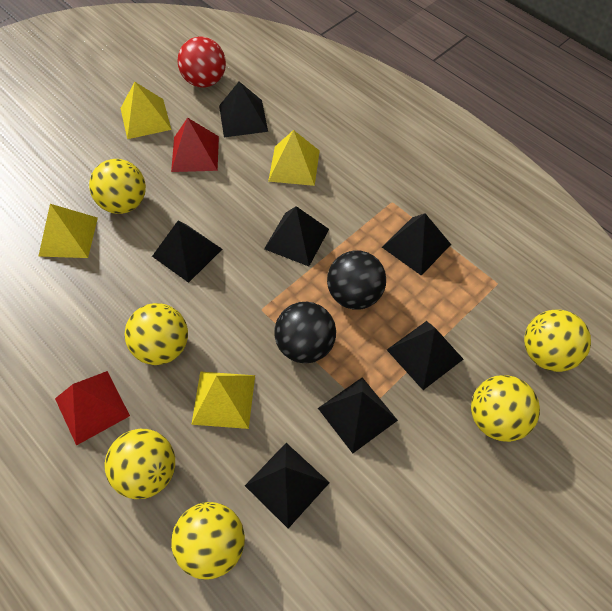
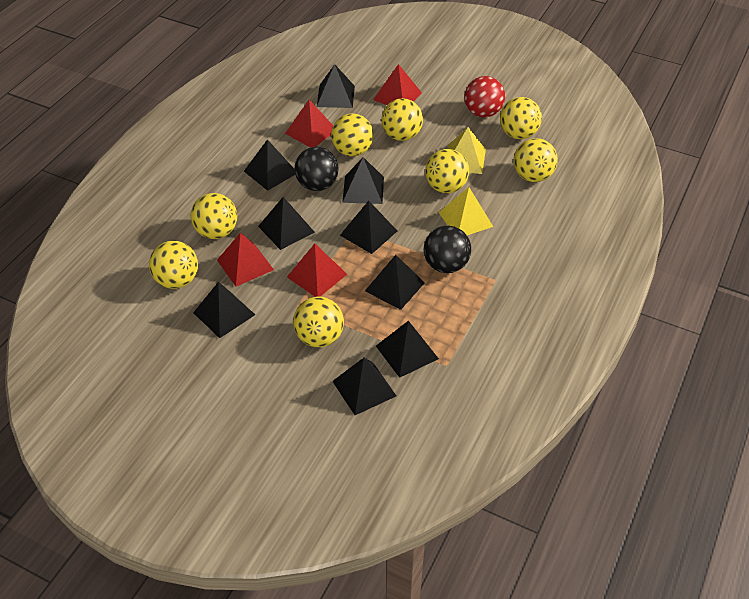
black pyramid: 7 -> 9
red pyramid: 2 -> 4
yellow ball: 6 -> 8
yellow pyramid: 4 -> 2

